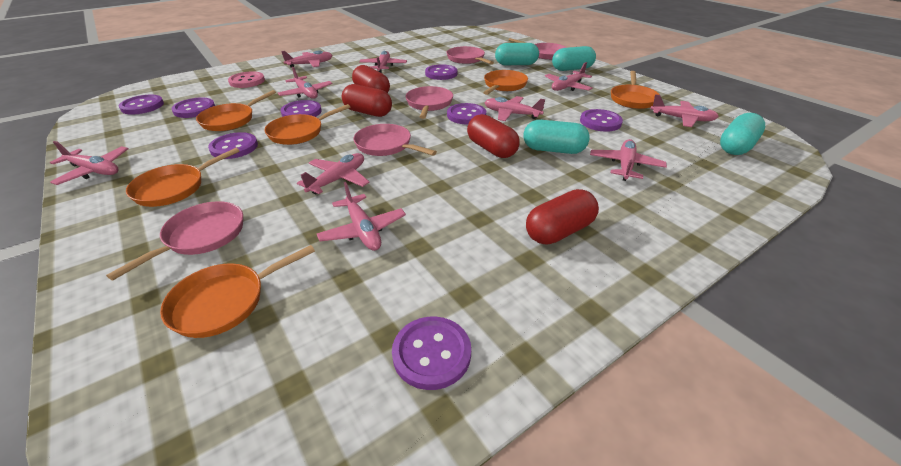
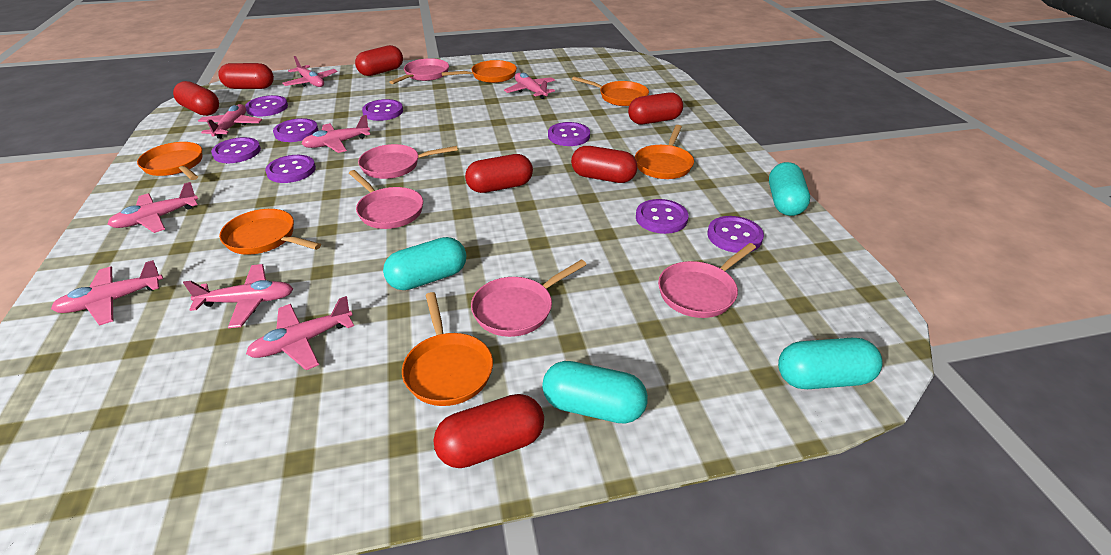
pink button: 1 -> 0
pink plane: 10 -> 8
red capsule: 4 -> 7

